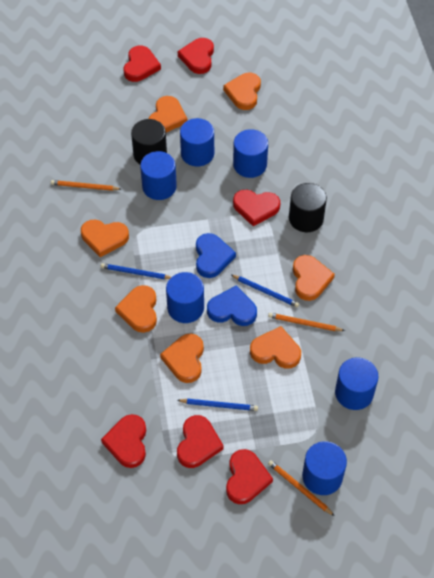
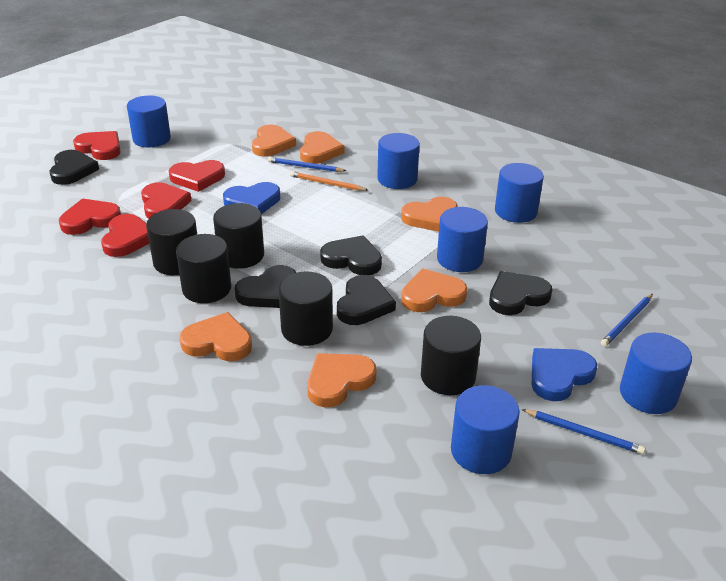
black cylinder: 2 -> 5
black heart: 0 -> 5
orange heart: 7 -> 6
orange pencil: 3 -> 1
red heart: 6 -> 5

